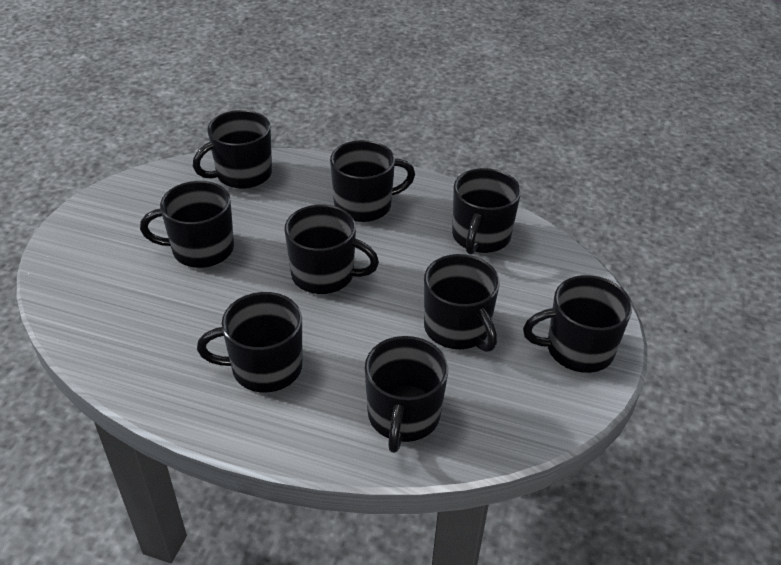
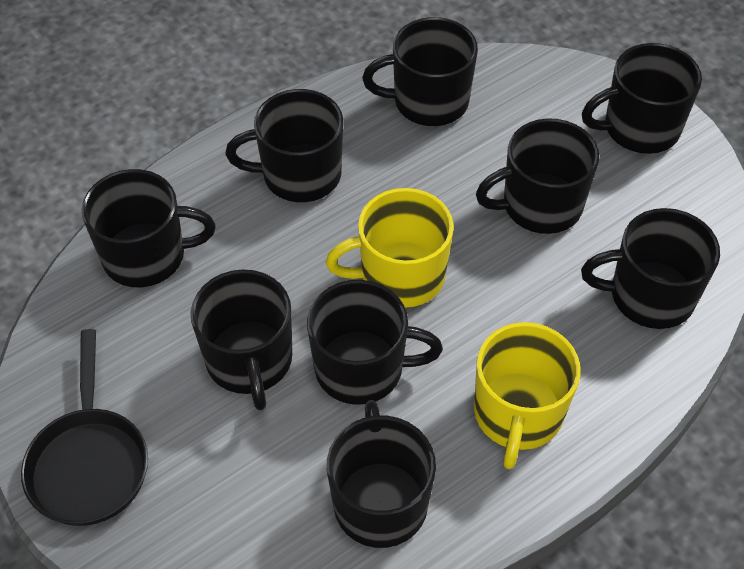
black pan: 0 -> 1
yellow mug: 0 -> 2

